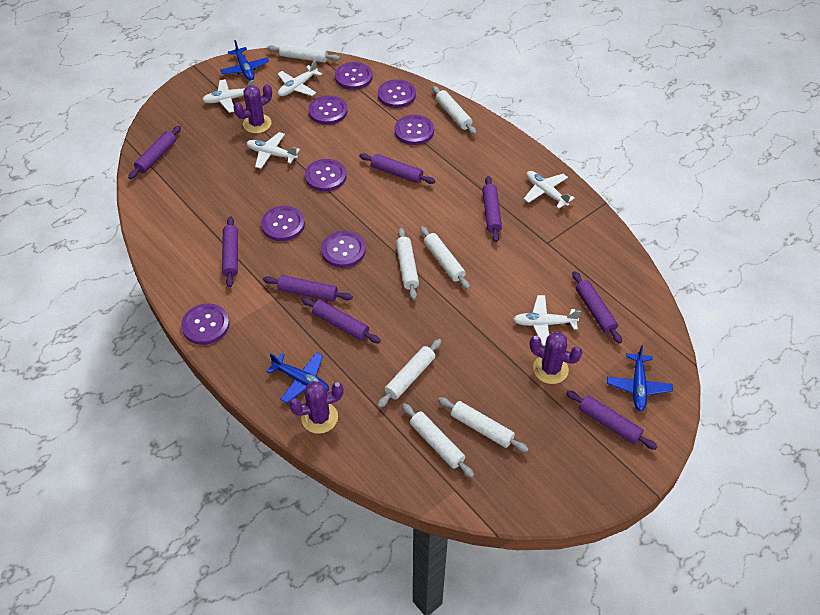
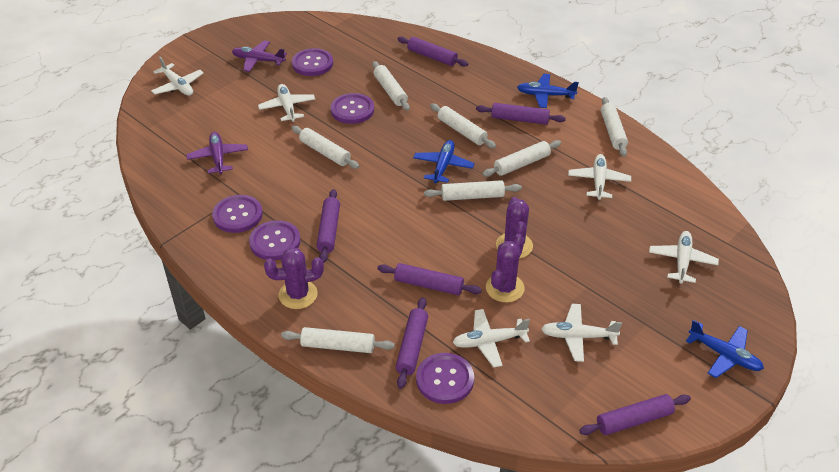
purple button: 8 -> 5
purple plane: 0 -> 2
purple rolling pin: 8 -> 6
white plane: 5 -> 6

